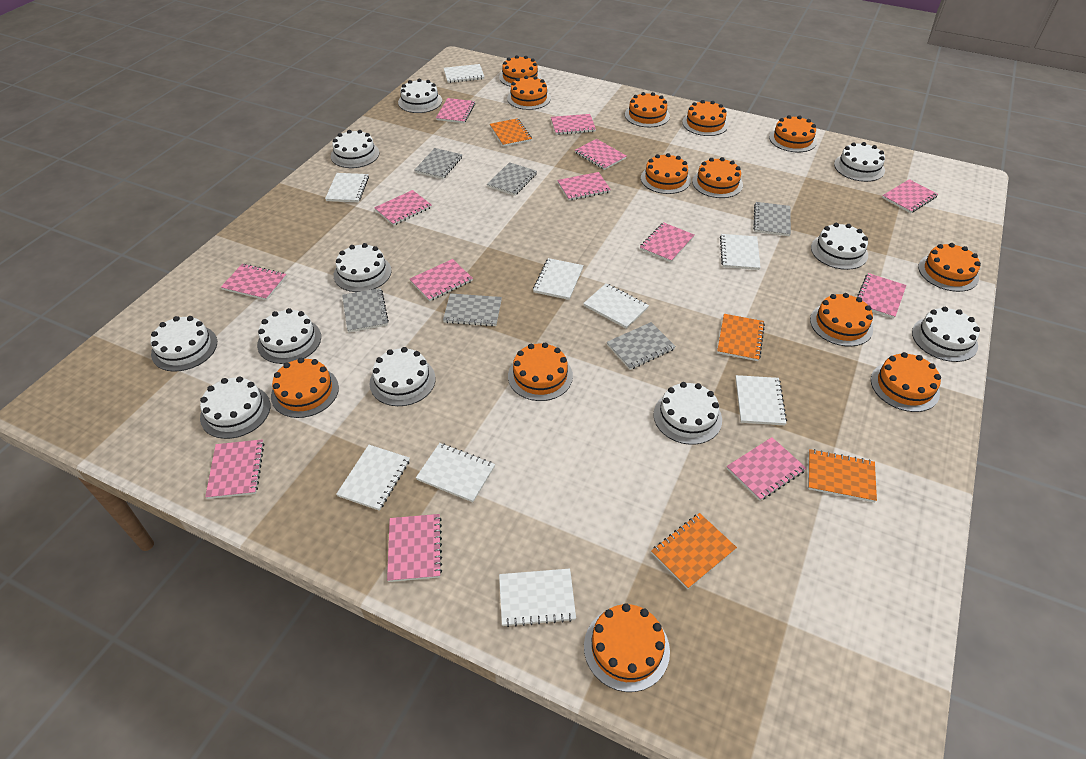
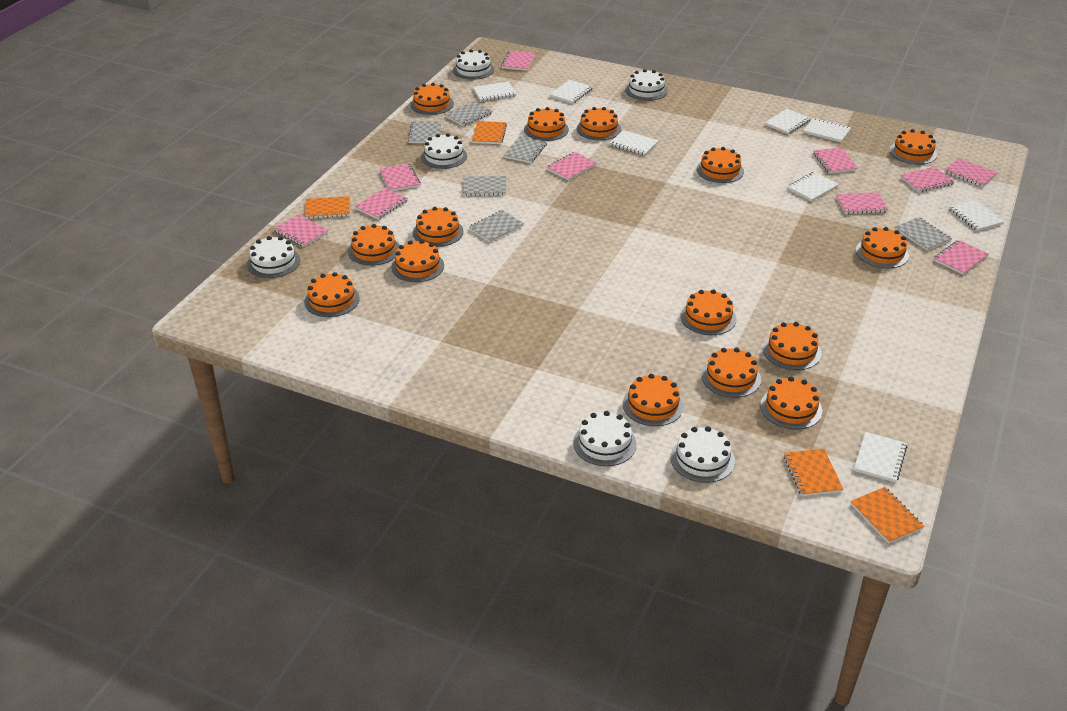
orange cake: 13 -> 15
pink notebook: 13 -> 10
white cake: 11 -> 6
white notebook: 9 -> 8

